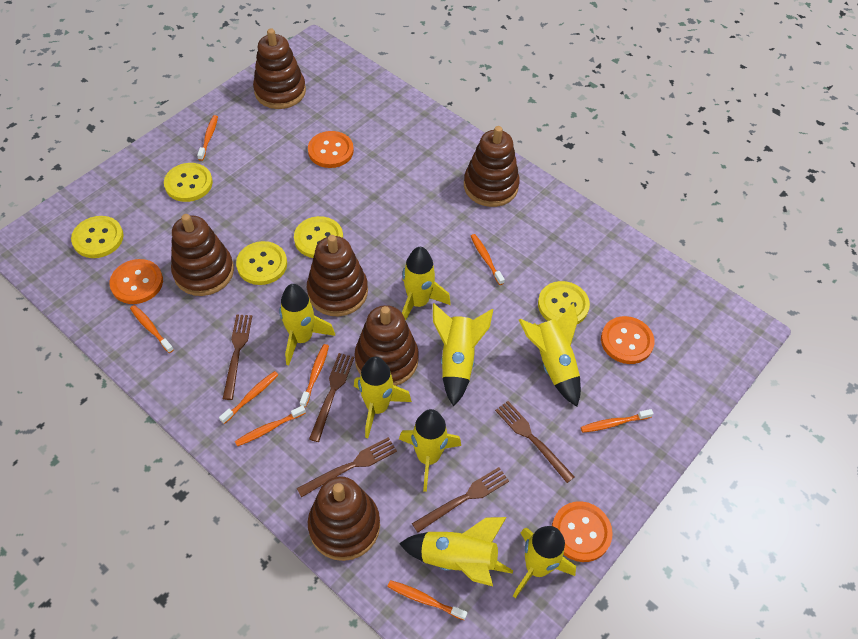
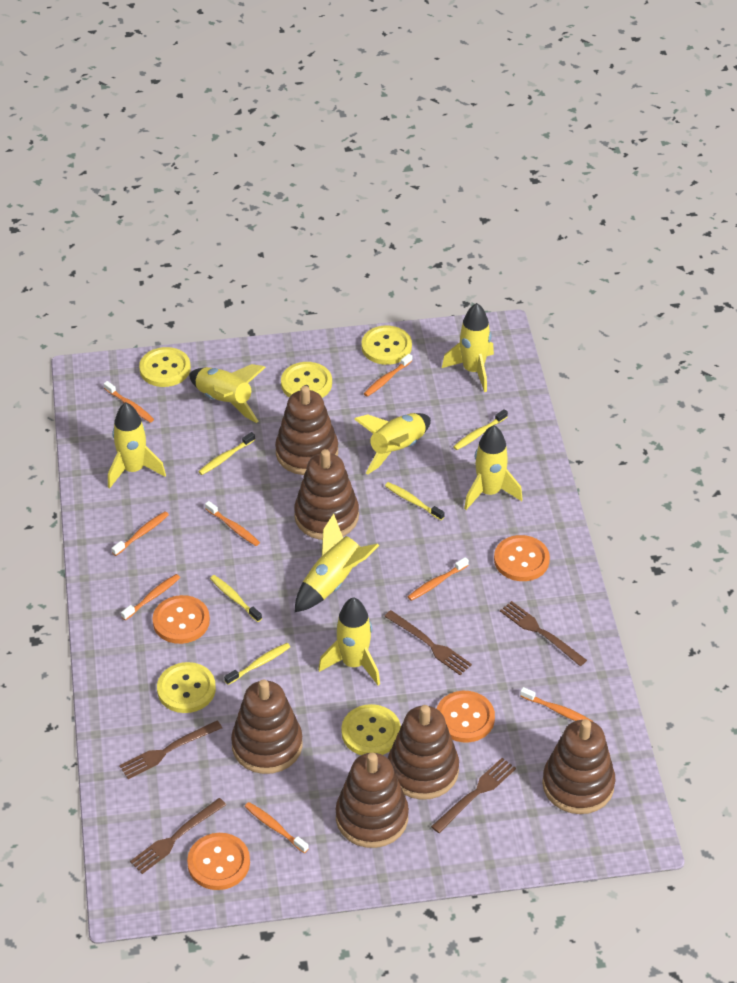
yellow rocket: 8 -> 7
yellow toothbrush: 0 -> 5

